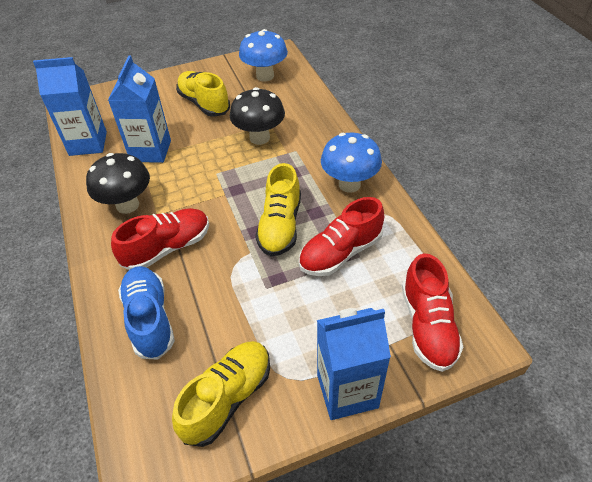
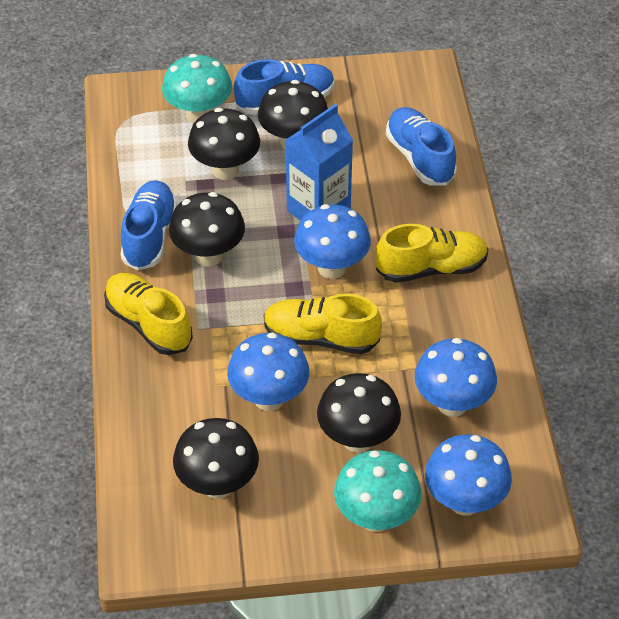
black mushroom: 2 -> 5
blue carton: 3 -> 1
blue mushroom: 2 -> 4
blue shoe: 1 -> 3
red shoe: 3 -> 0
turquoise mushroom: 0 -> 2

